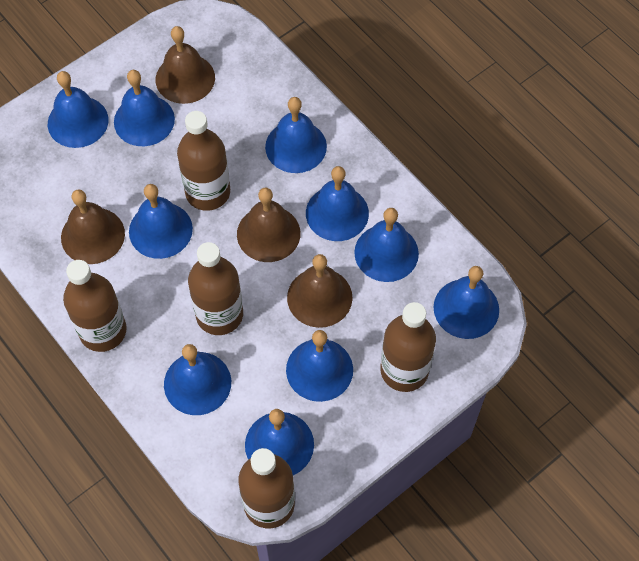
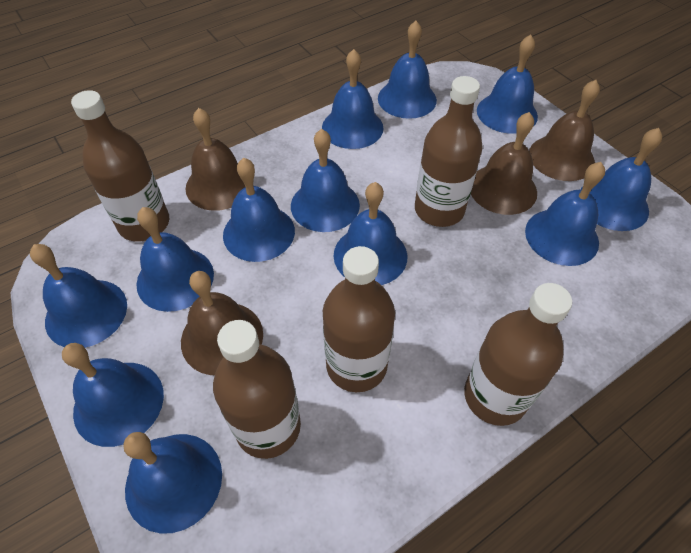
blue bell: 10 -> 12

